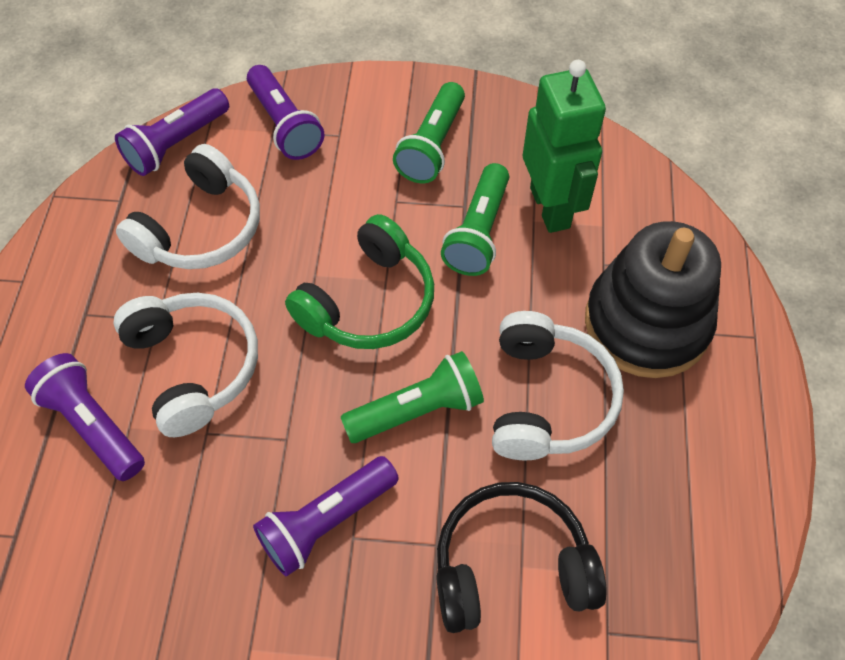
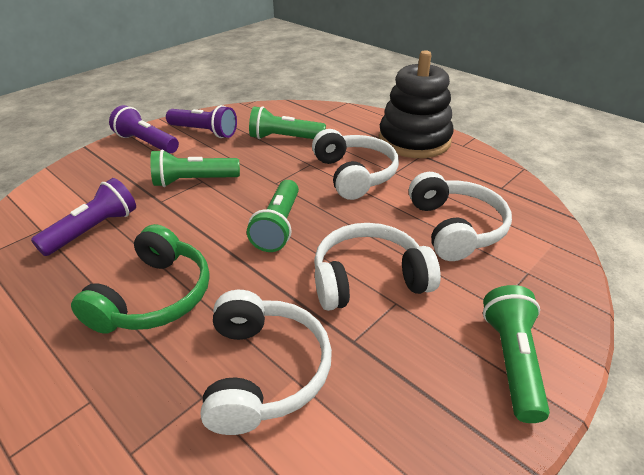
black headphones: 1 -> 0
green flashlight: 3 -> 4
green robot: 1 -> 0
purple flashlight: 4 -> 3
white headphones: 3 -> 4

